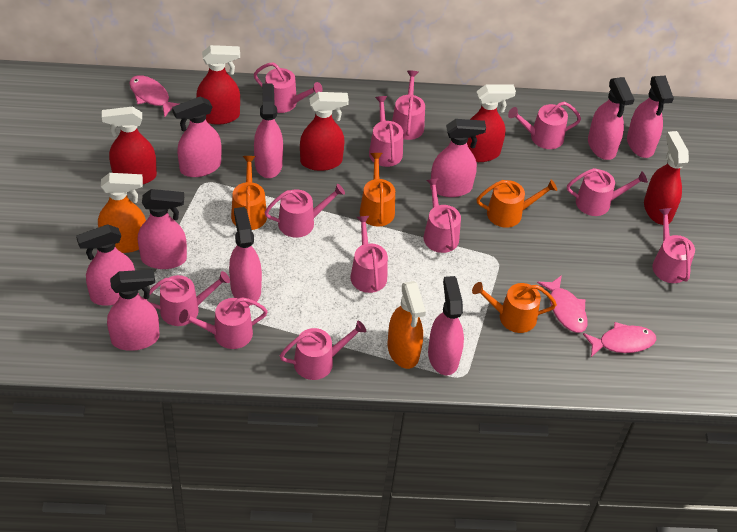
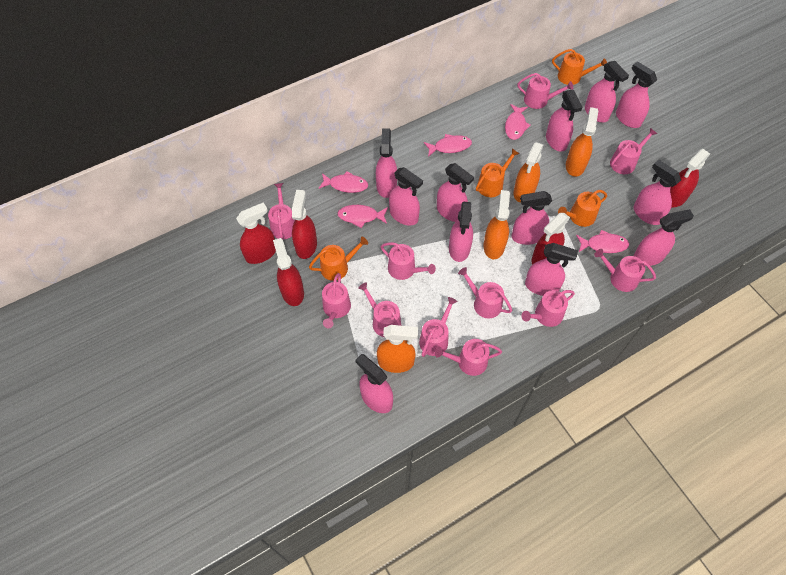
orange spray bottle: 2 -> 4
pink fish: 3 -> 5
pink spray bottle: 10 -> 12
pink watering can: 12 -> 11

